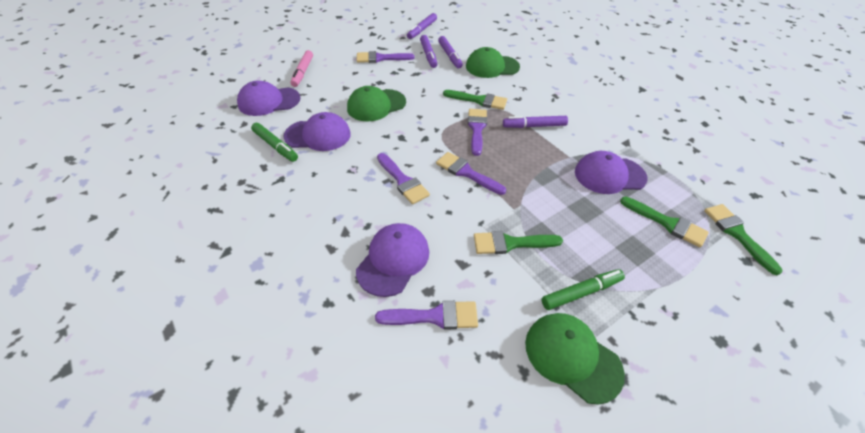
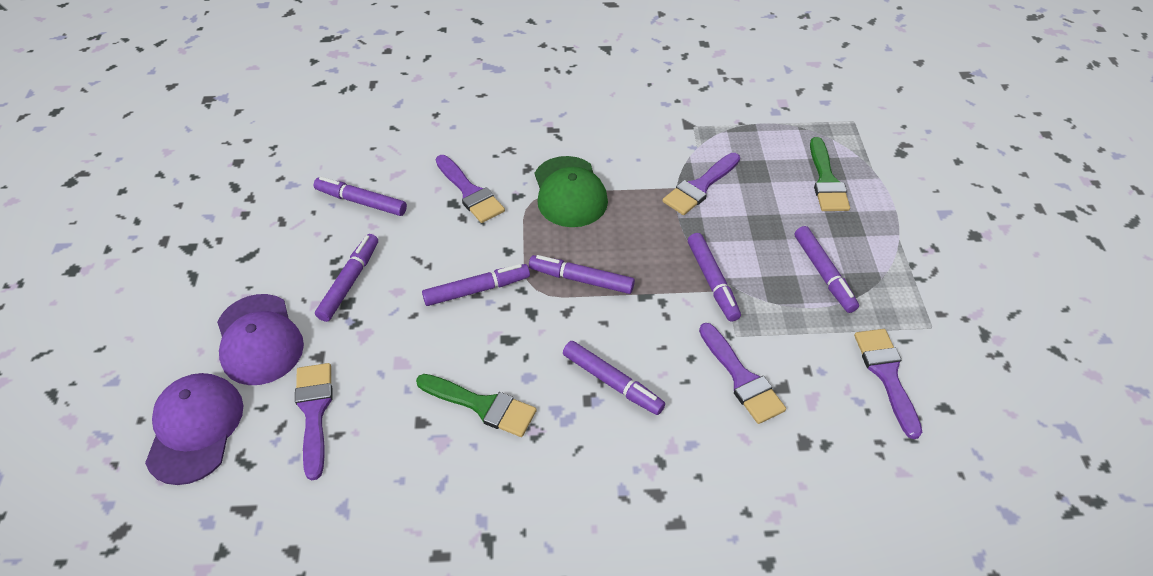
green brush: 4 -> 2
green cap: 3 -> 1
green marker: 2 -> 0
pink marker: 1 -> 0
purple cap: 4 -> 2
purple marker: 4 -> 7

